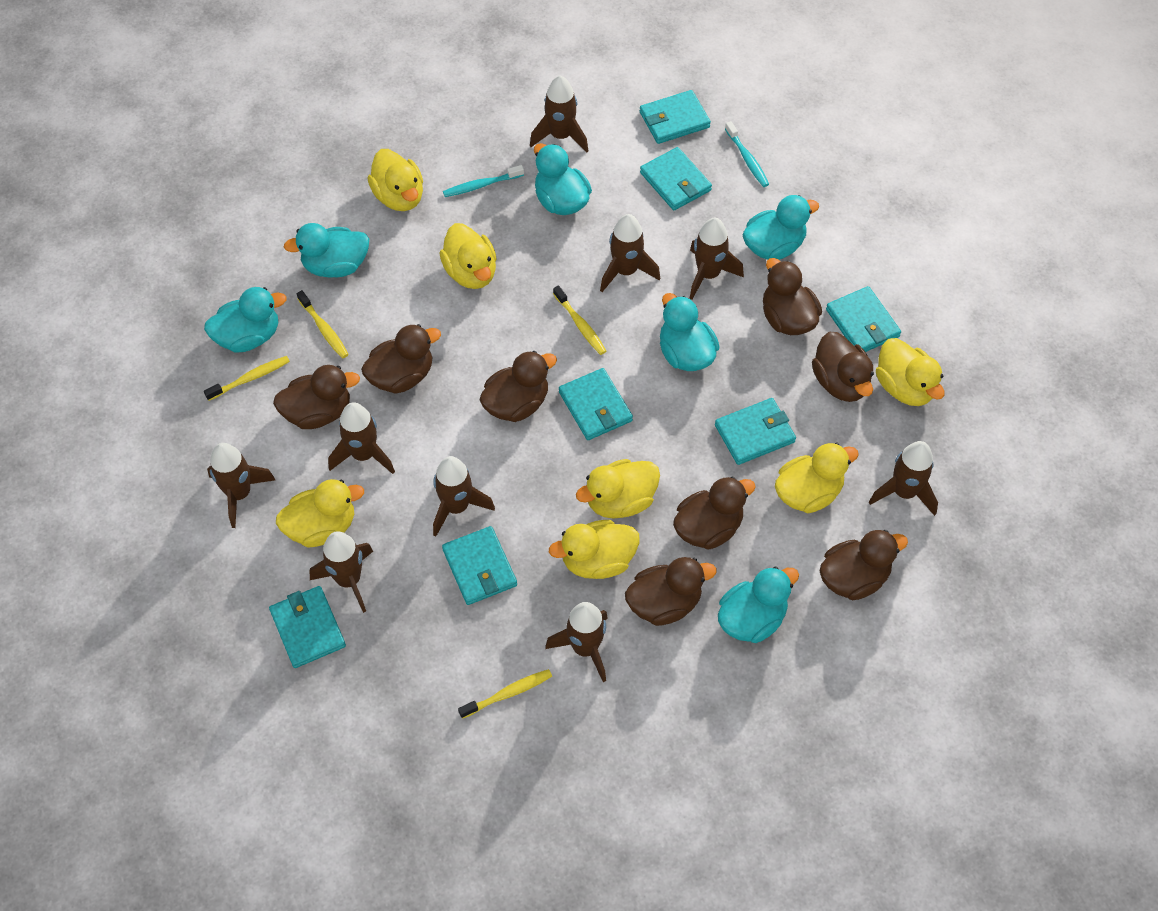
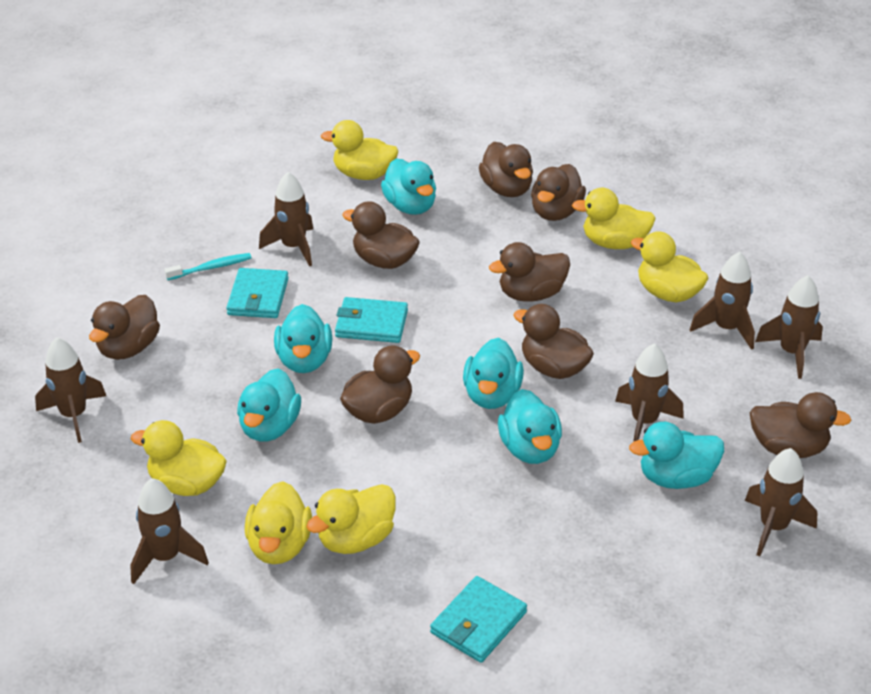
brown rocket: 9 -> 7
turquoise toothbrush: 2 -> 1
turquoise wallet: 7 -> 3
yellow duck: 7 -> 6
yellow toothbrush: 4 -> 0

